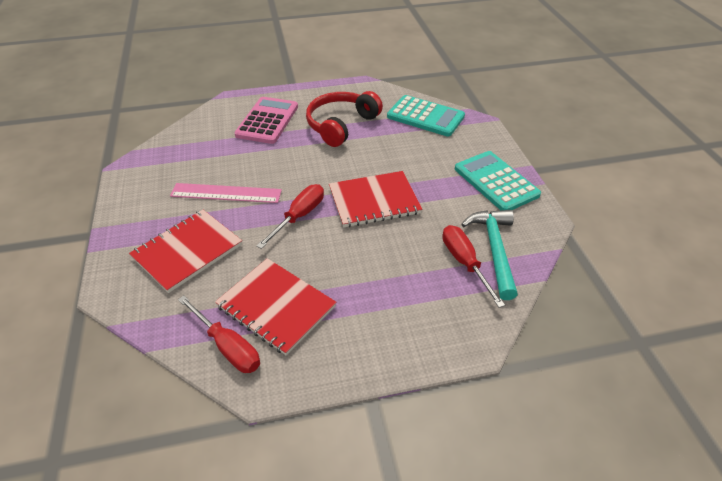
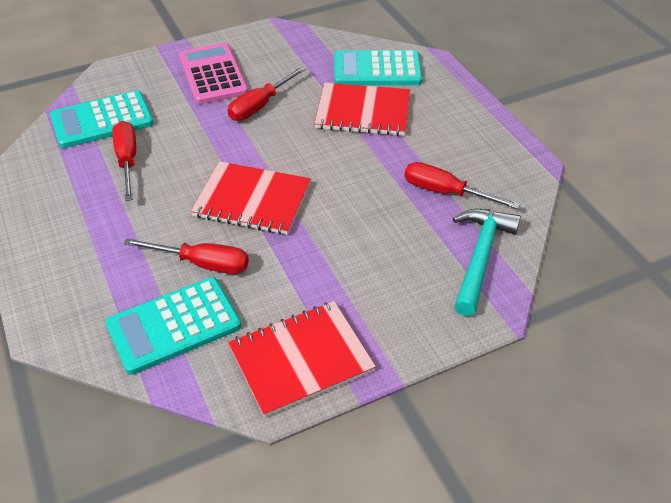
pink ruler: 1 -> 0
red headphones: 1 -> 0
red screwdriver: 3 -> 4
turquoise calculator: 2 -> 3

